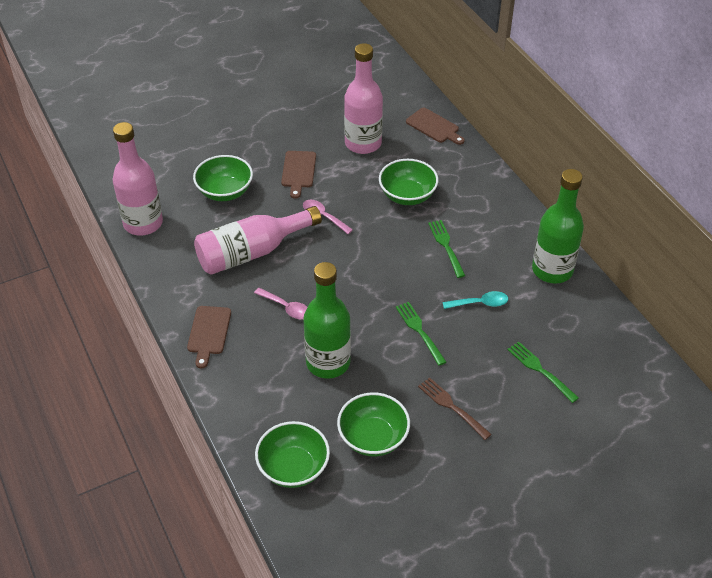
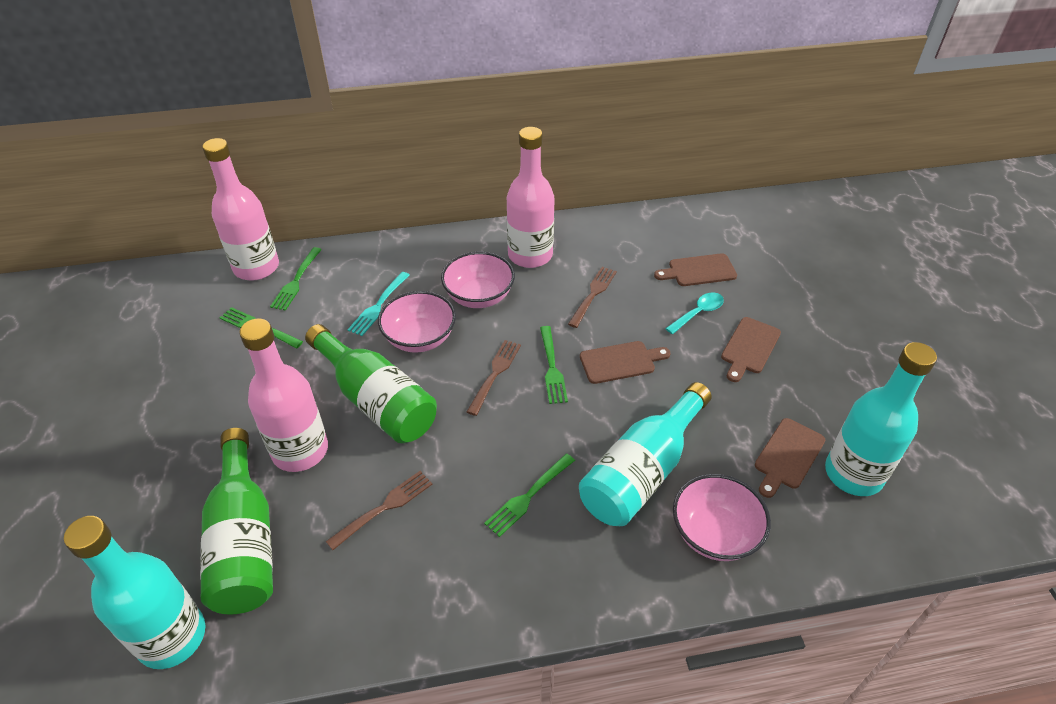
brown cutting board: 3 -> 4
brown fork: 1 -> 3
green bowl: 4 -> 0
green fork: 3 -> 4
pink bowl: 0 -> 3
pink spoon: 2 -> 0
turquoise bottle: 0 -> 3
turquoise fork: 0 -> 1

